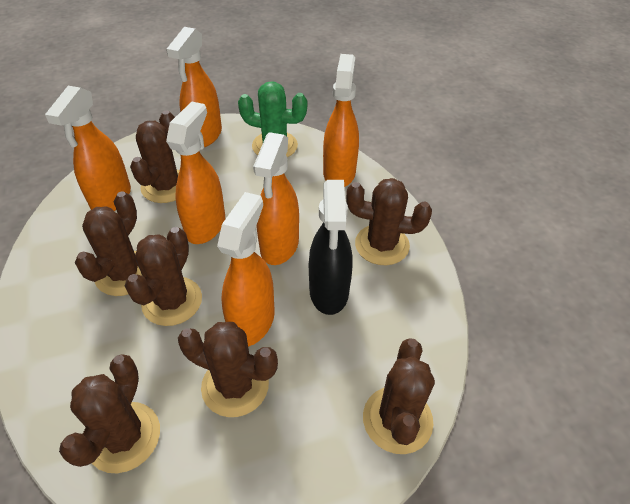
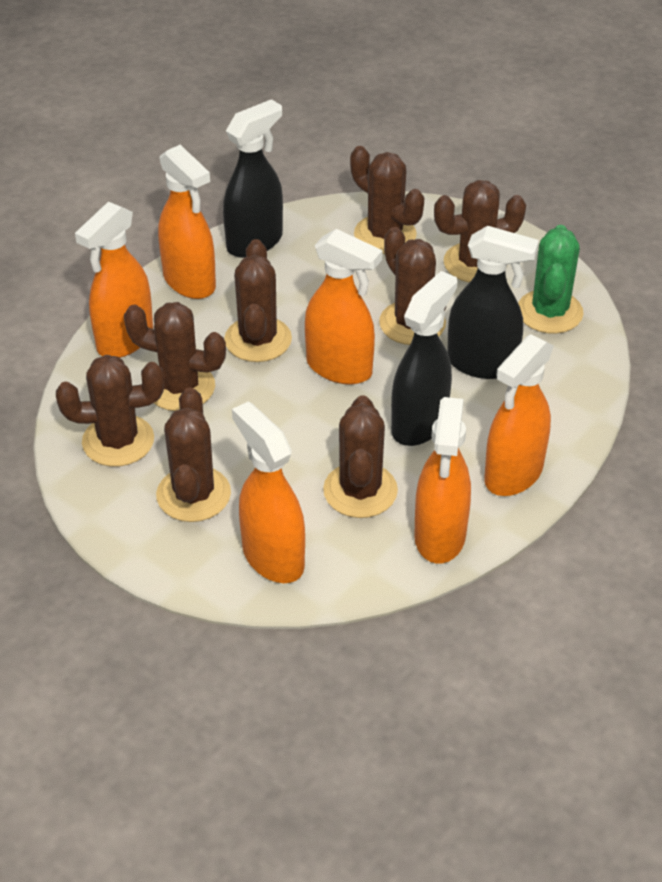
black spray bottle: 1 -> 3
brown cactus: 7 -> 8

